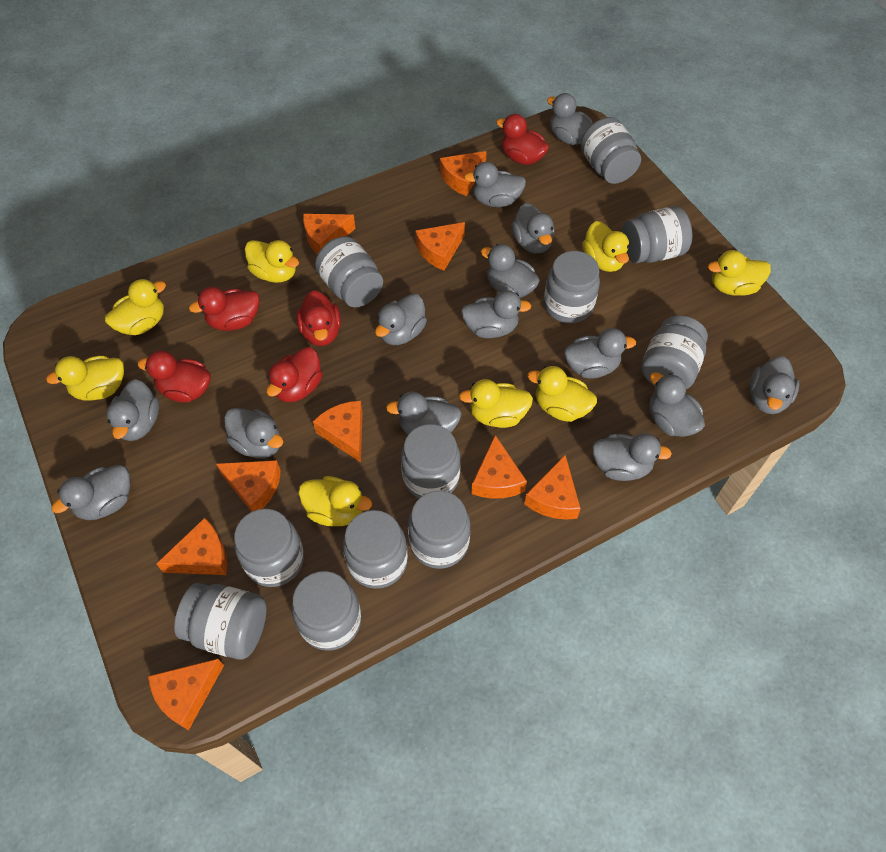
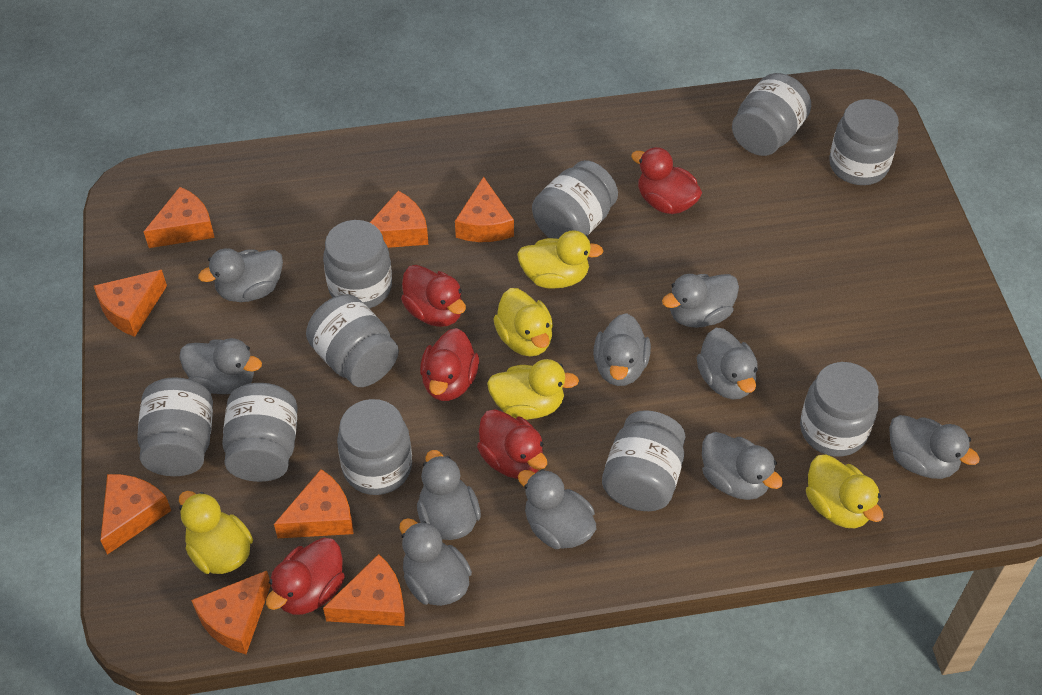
grey duck: 14 -> 10
grey jar: 11 -> 10
orange cheese: 9 -> 8
yellow duck: 8 -> 5

